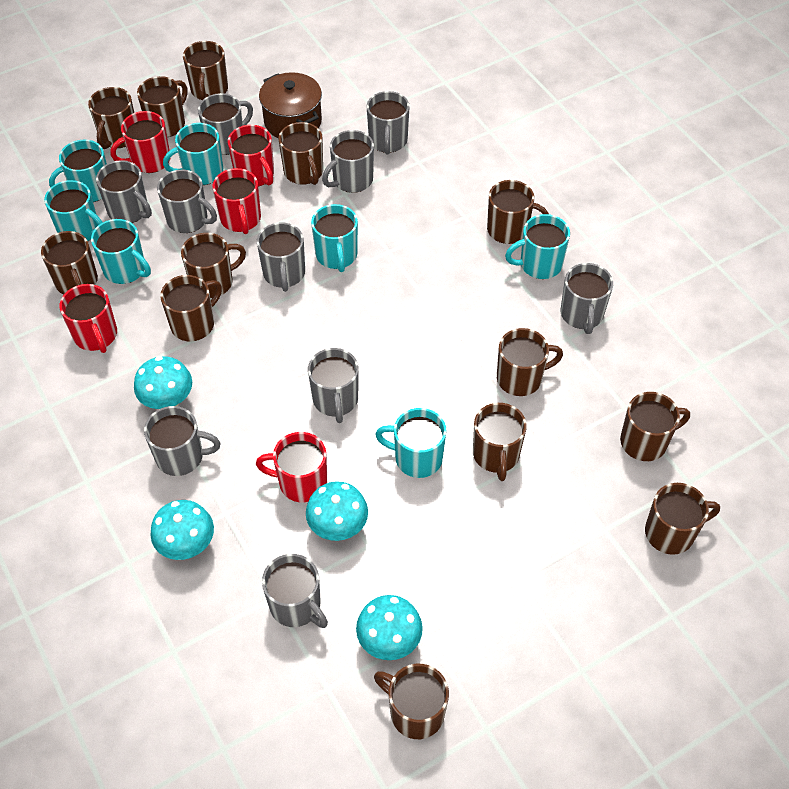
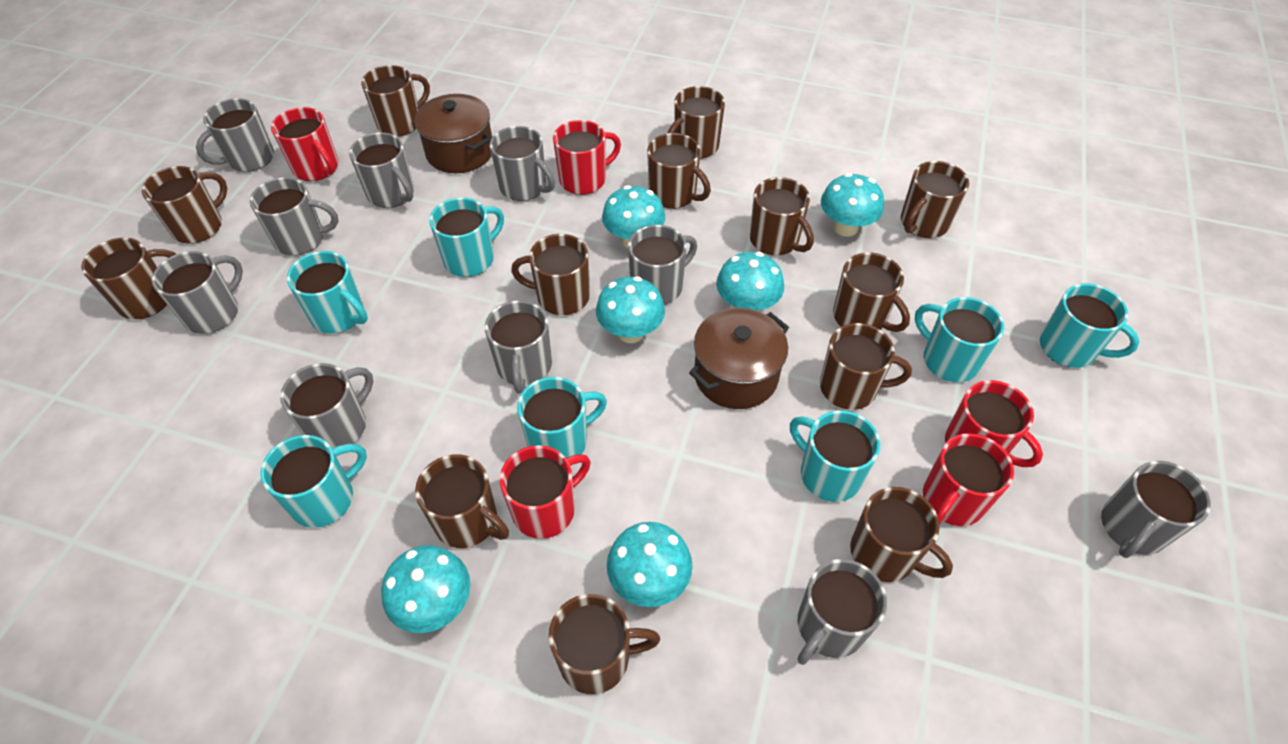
brown pot: 1 -> 2
turquoise mushroom: 4 -> 6

